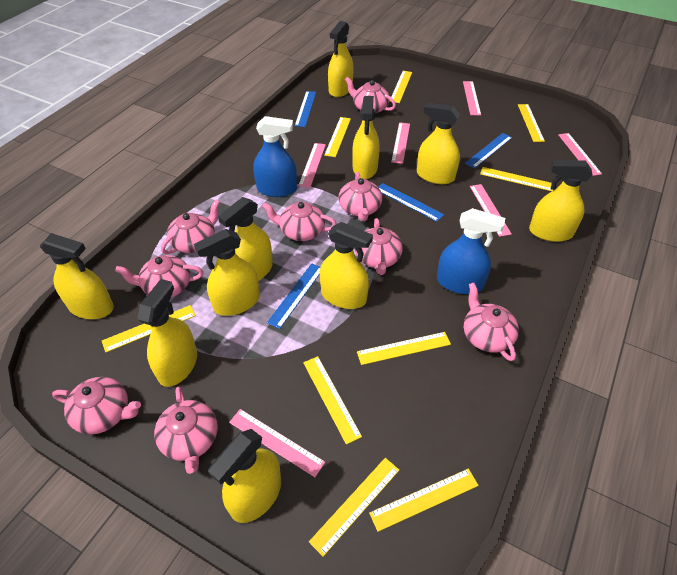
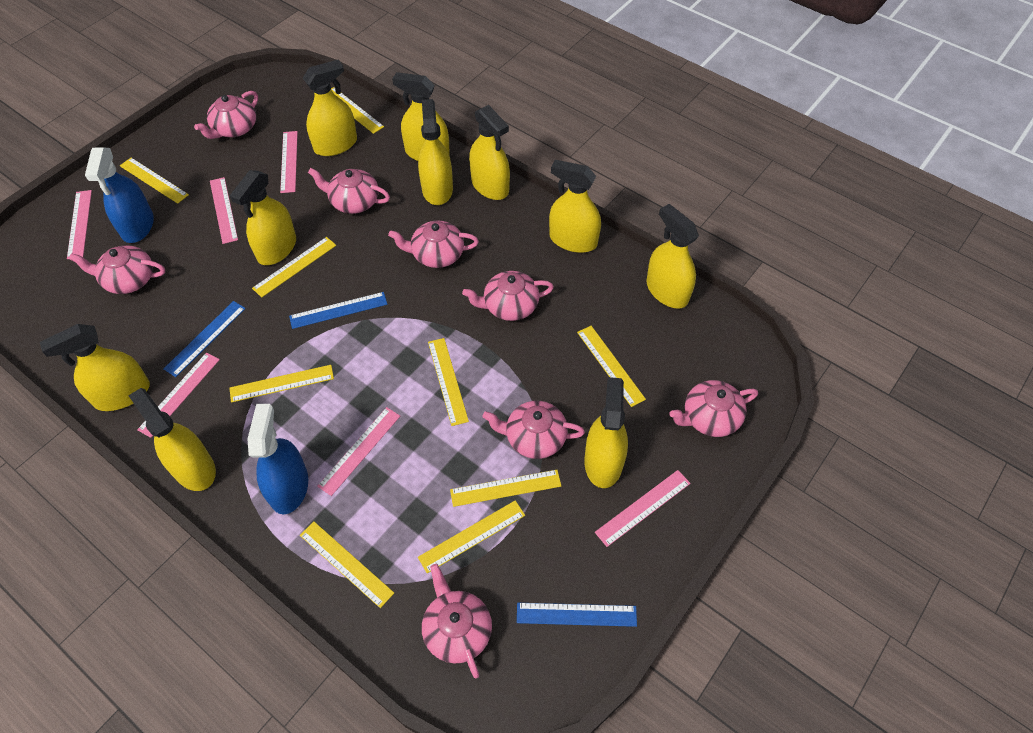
blue ruler: 4 -> 3
pink teapot: 9 -> 8

